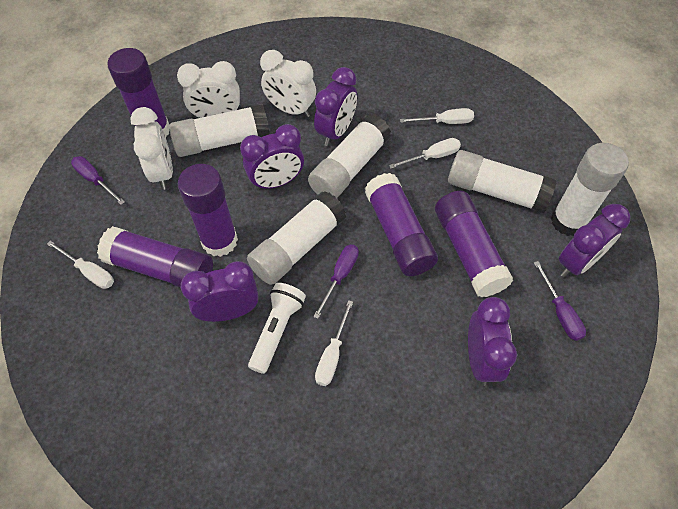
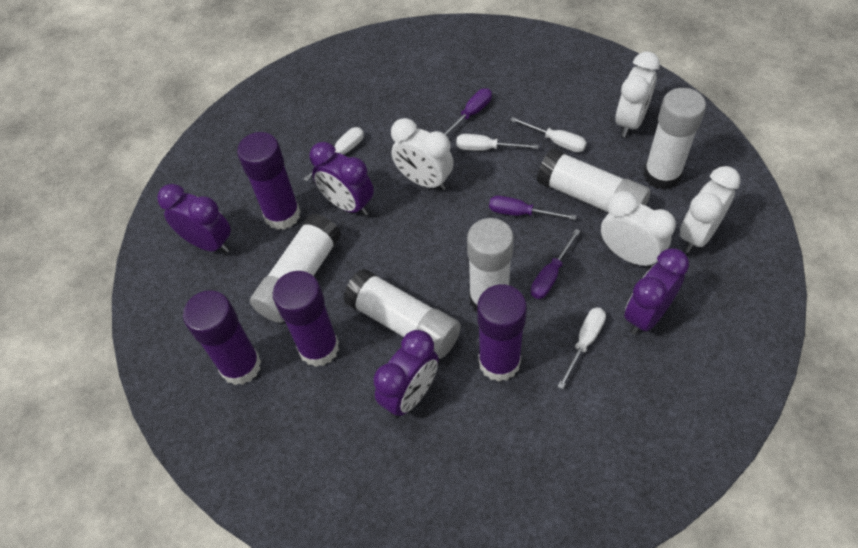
purple clock: 5 -> 4
purple glue stick: 5 -> 4
white clock: 3 -> 4
white flashlight: 1 -> 0

